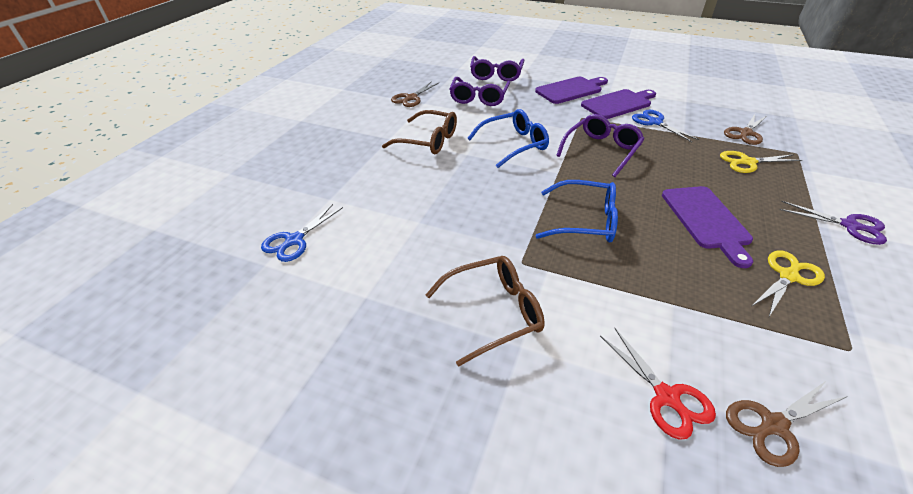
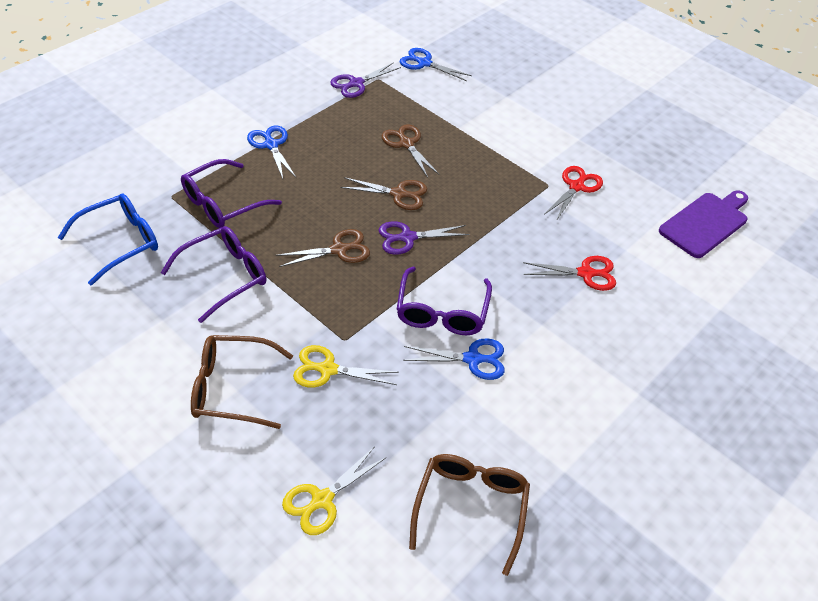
blue glasses: 2 -> 1
blue scissors: 2 -> 3
purple cutting board: 3 -> 1
purple scissors: 1 -> 2
red scissors: 1 -> 2

